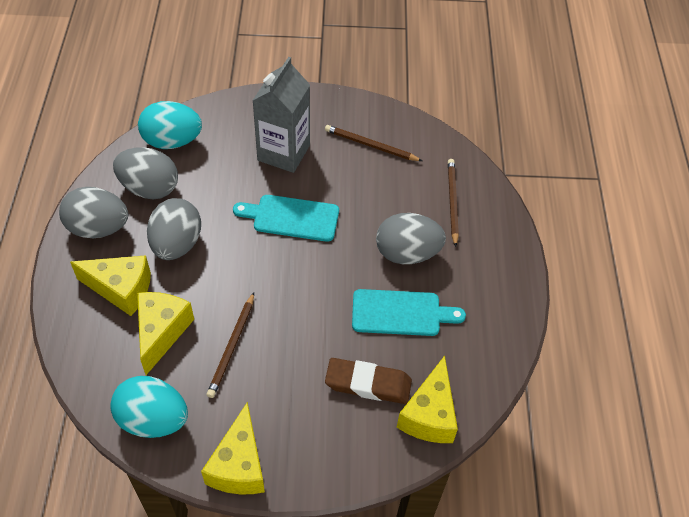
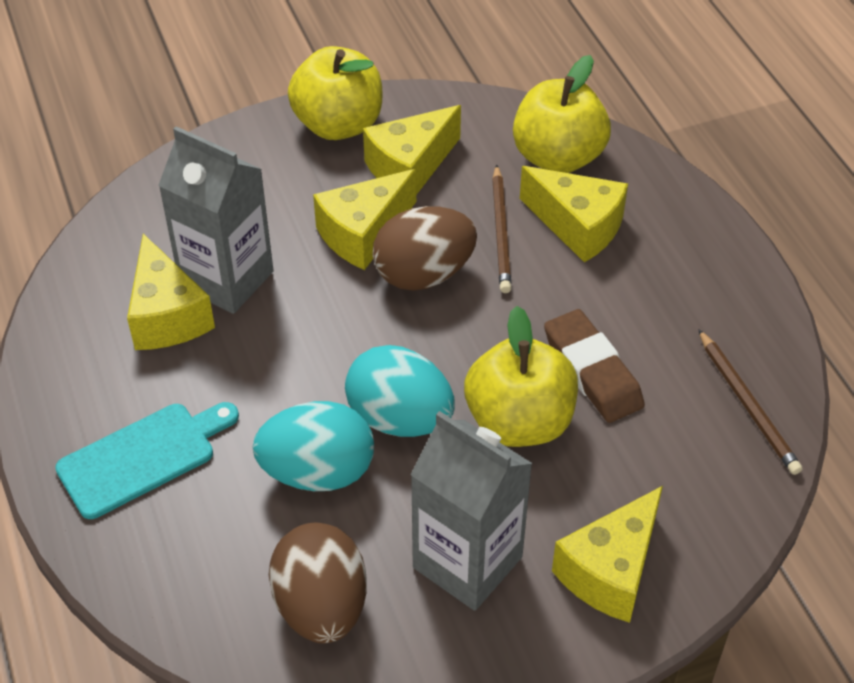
brown egg: 0 -> 2
brown pencil: 3 -> 2
grey carton: 1 -> 2
grey egg: 4 -> 0
turquoise cutting board: 2 -> 1
yellow apple: 0 -> 3
yellow cheese: 4 -> 5

